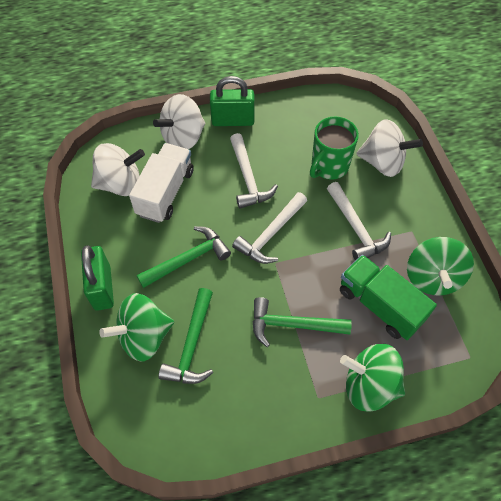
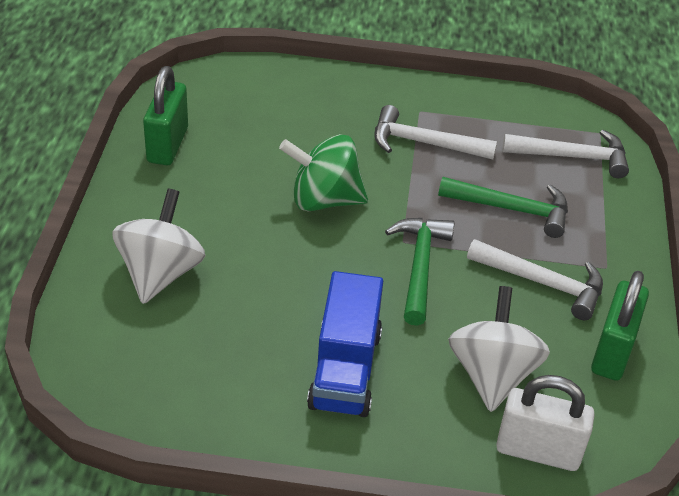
blue truck: 0 -> 1
green hammer: 3 -> 2
green mug: 1 -> 0
green spinning top: 3 -> 1
green truck: 1 -> 0
white padlock: 0 -> 1
white spinning top: 3 -> 2
white truck: 1 -> 0

